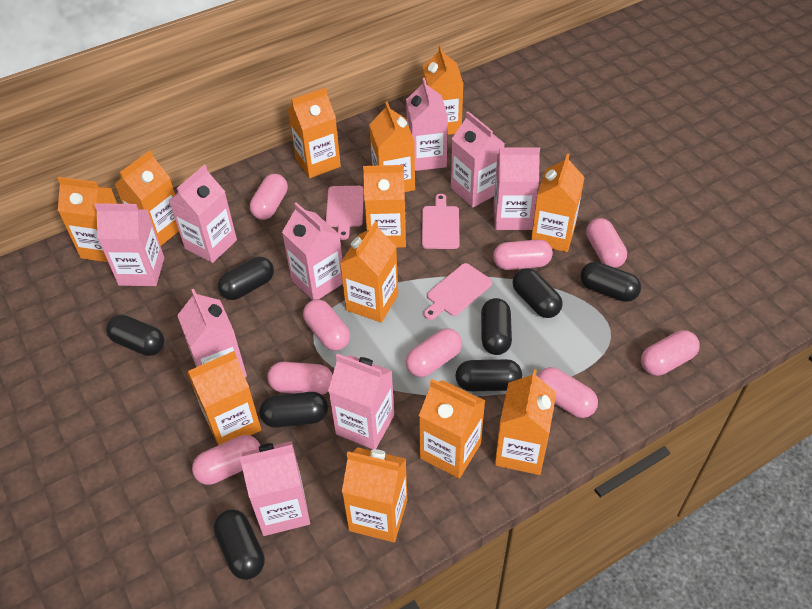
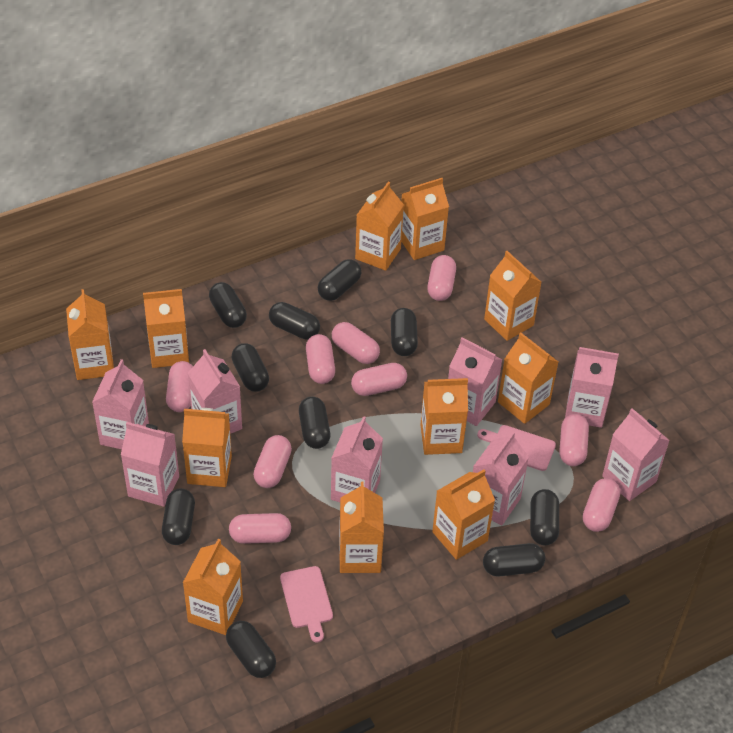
black capsule: 8 -> 10
orange carton: 12 -> 11
pink carton: 9 -> 8
pink cutting board: 3 -> 2

